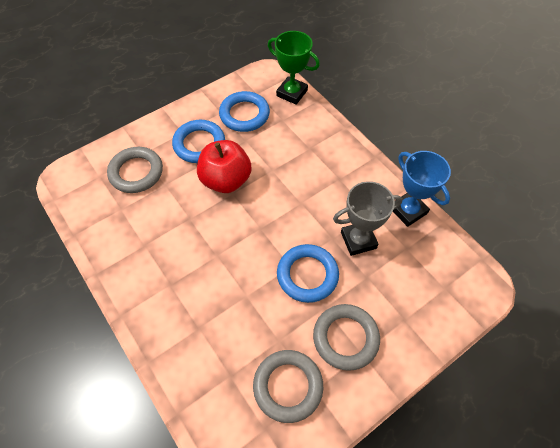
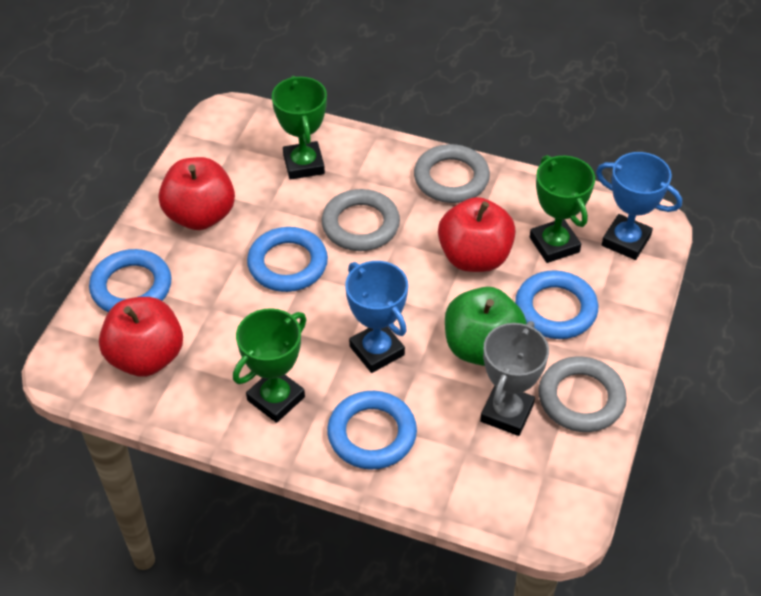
blue ring: 3 -> 4
blue trophy: 1 -> 2
green apple: 0 -> 1
green trophy: 1 -> 3
red apple: 1 -> 3

